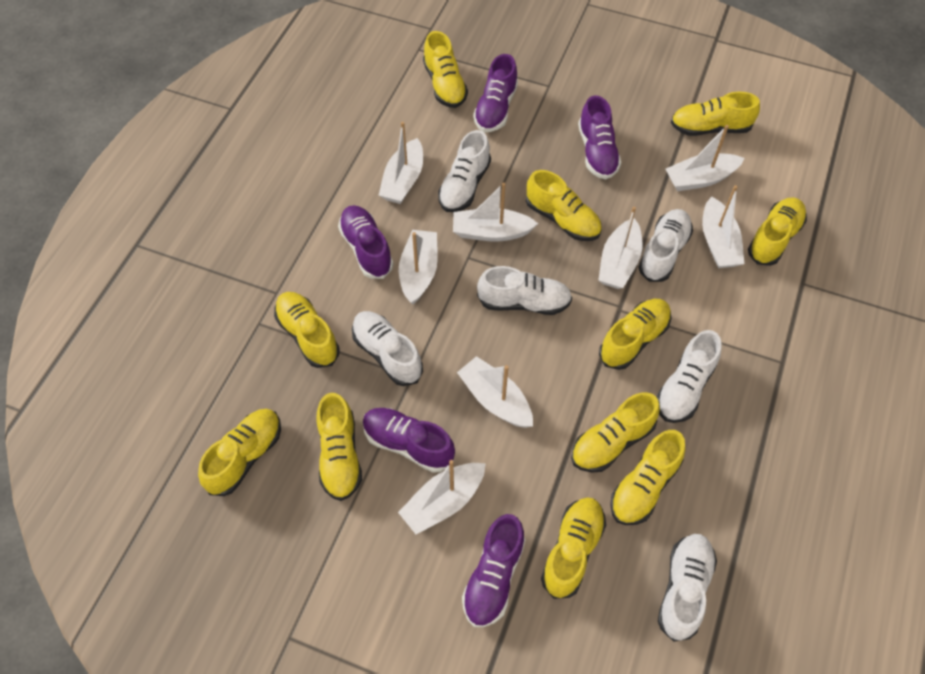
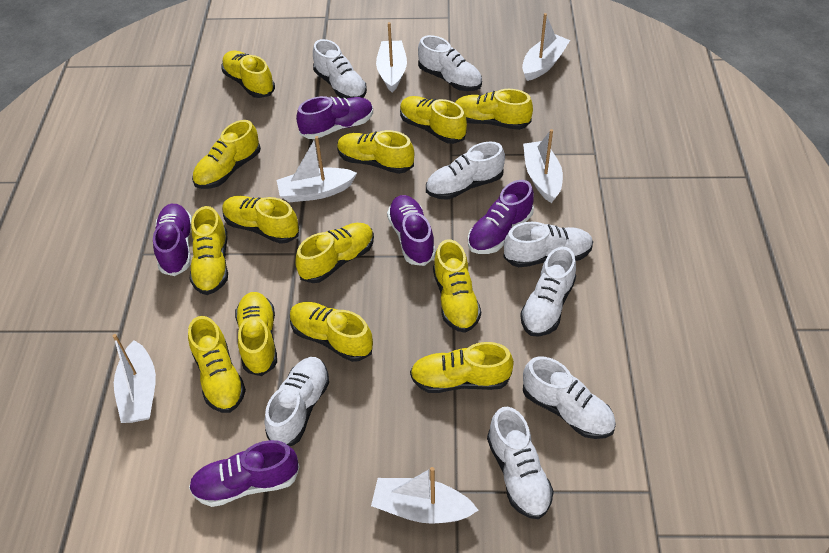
white boat: 8 -> 6
white shoe: 6 -> 8
yellow shoe: 11 -> 13

